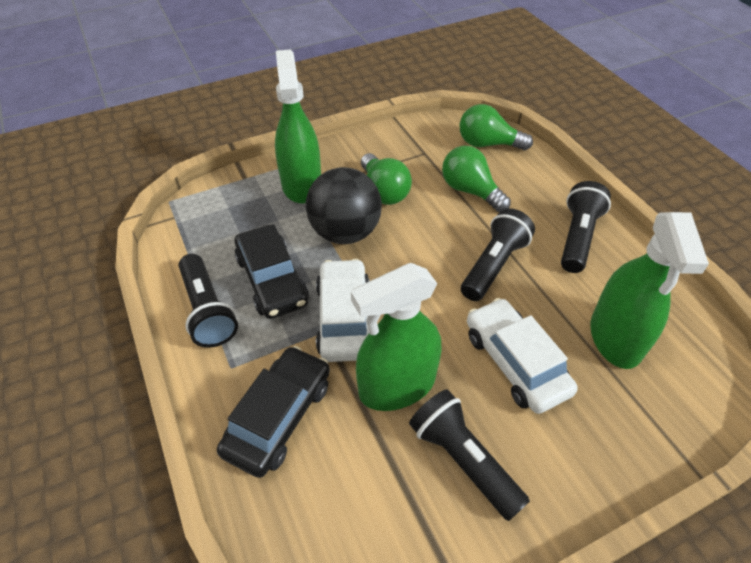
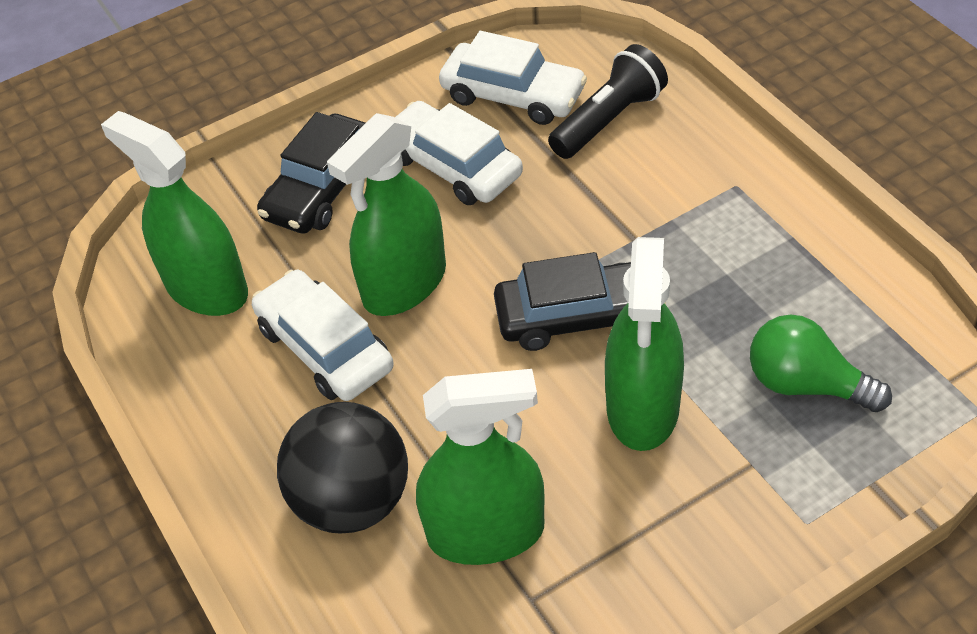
black flashlight: 4 -> 1
green light bulb: 3 -> 1
green spray bottle: 3 -> 4
white car: 2 -> 3

